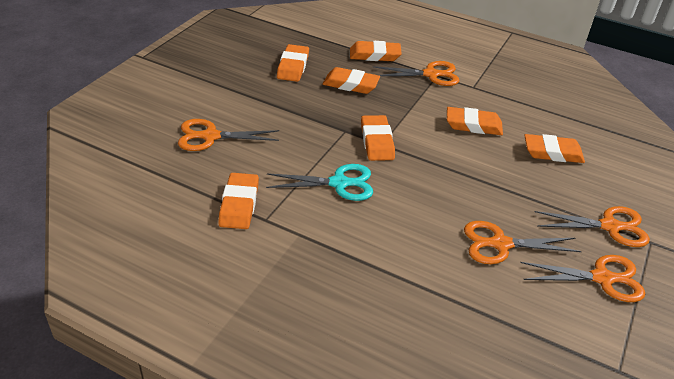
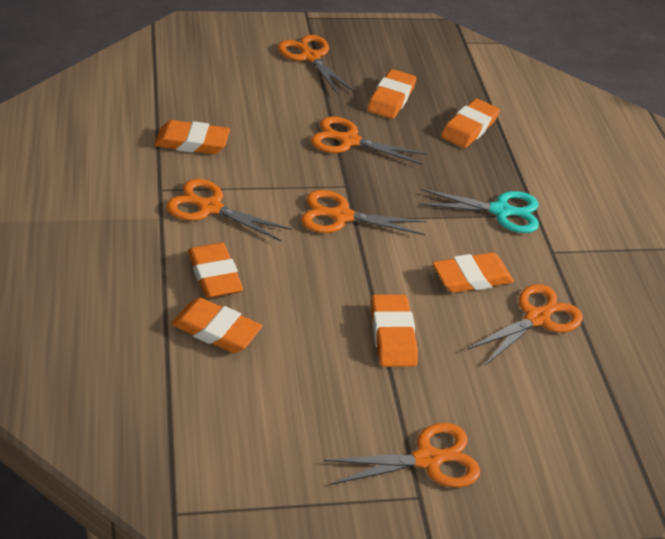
orange scissors: 5 -> 6

